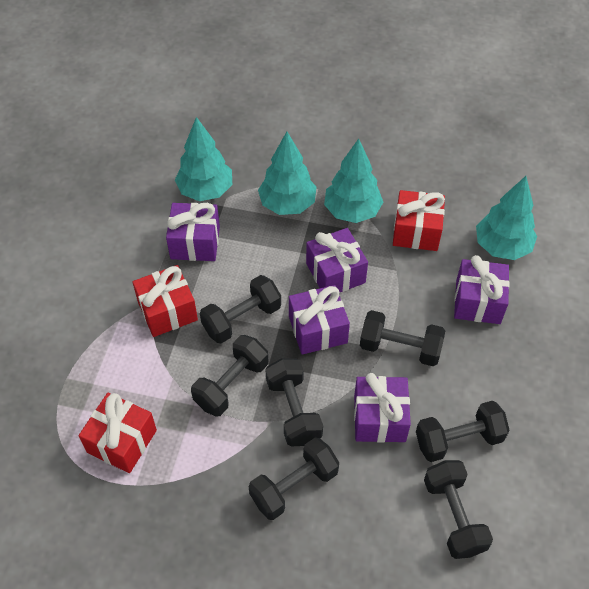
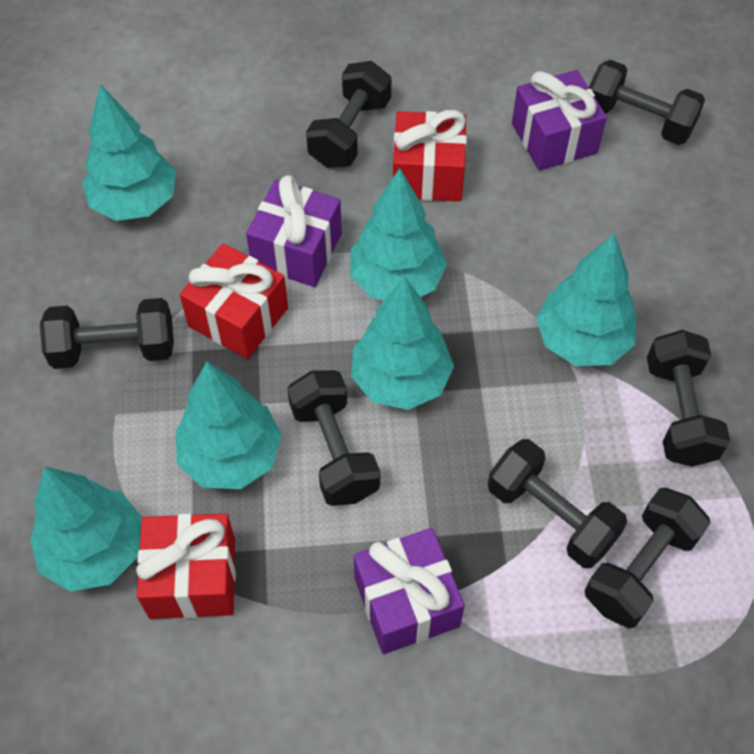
purple gift: 5 -> 3
turquoise tree: 4 -> 6

